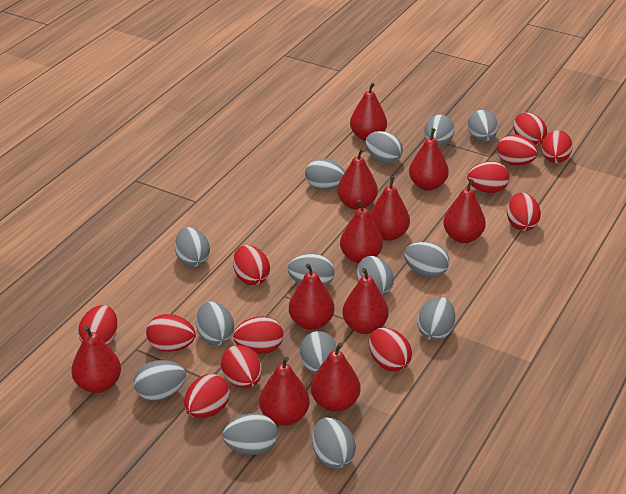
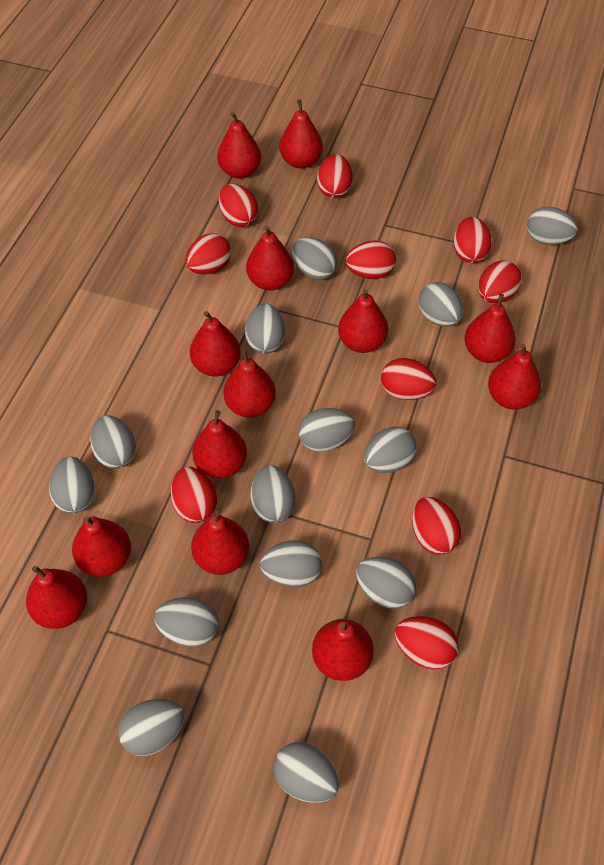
red egg: 12 -> 10
red pear: 11 -> 13

